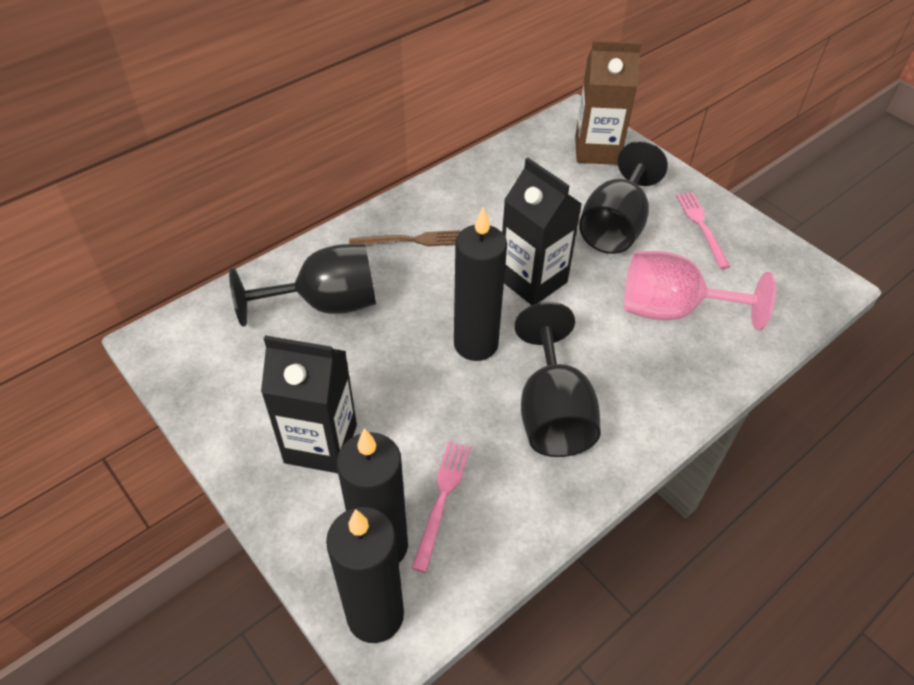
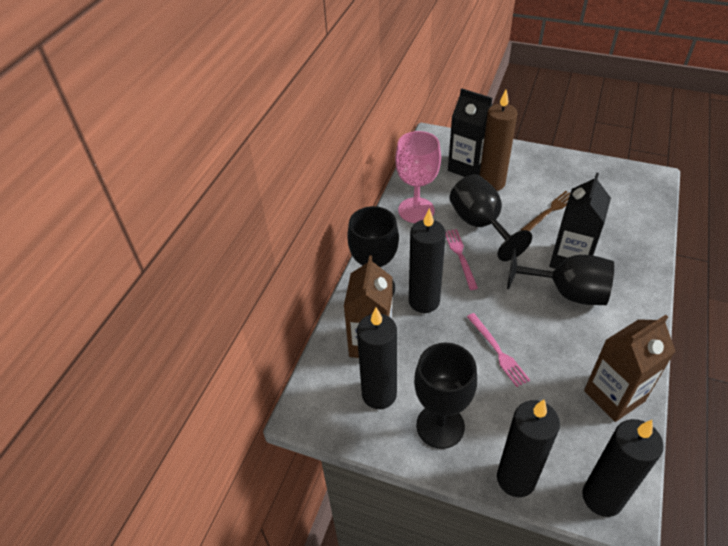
black candle: 3 -> 4
black goblet: 3 -> 4
brown candle: 0 -> 1
brown carton: 1 -> 2

